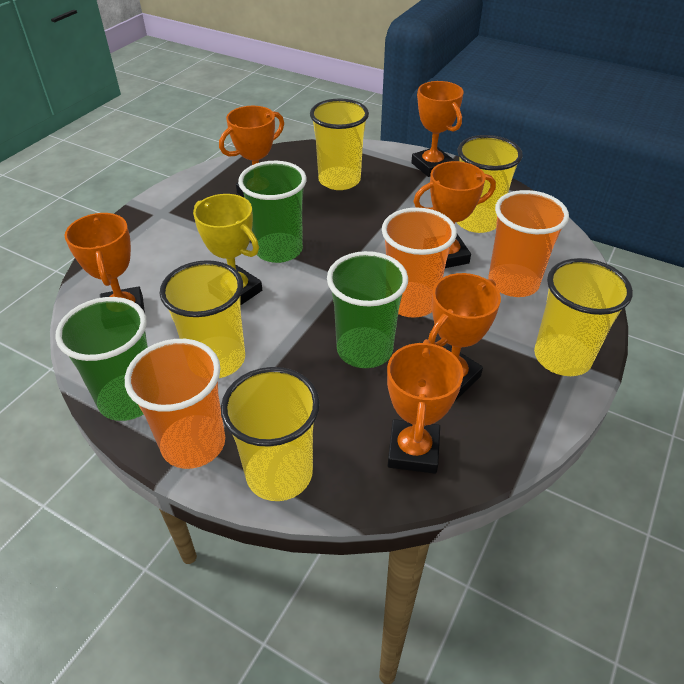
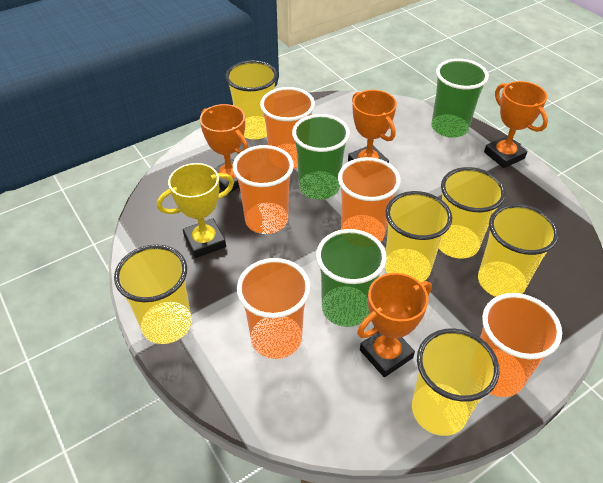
orange cup: 3 -> 5
orange trophy: 6 -> 4
yellow cup: 5 -> 6

